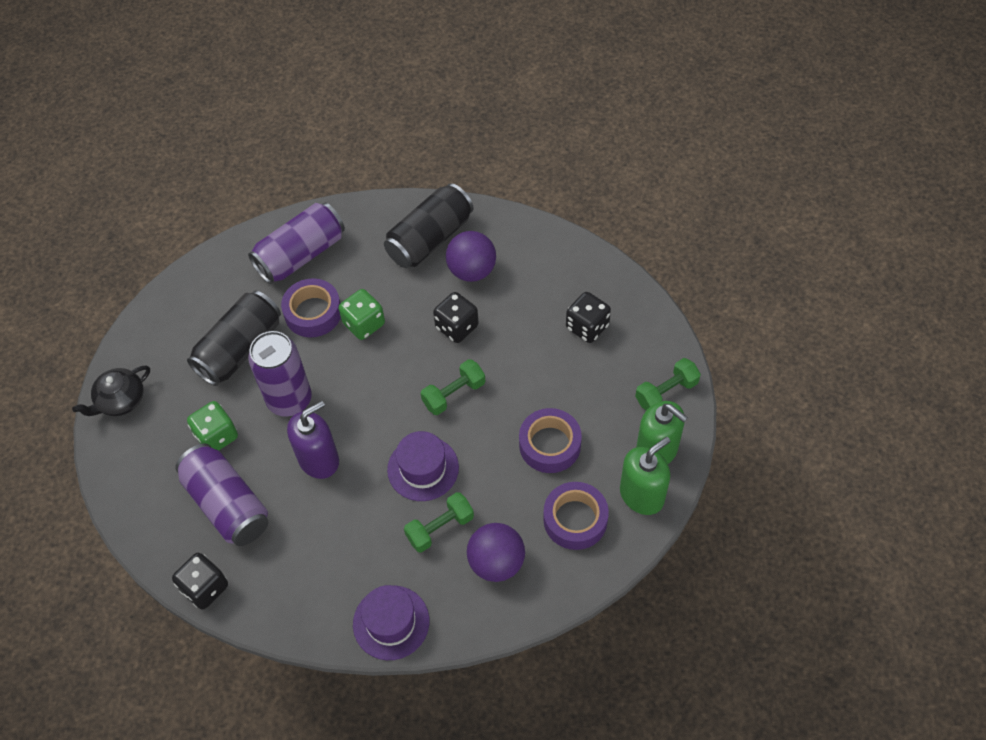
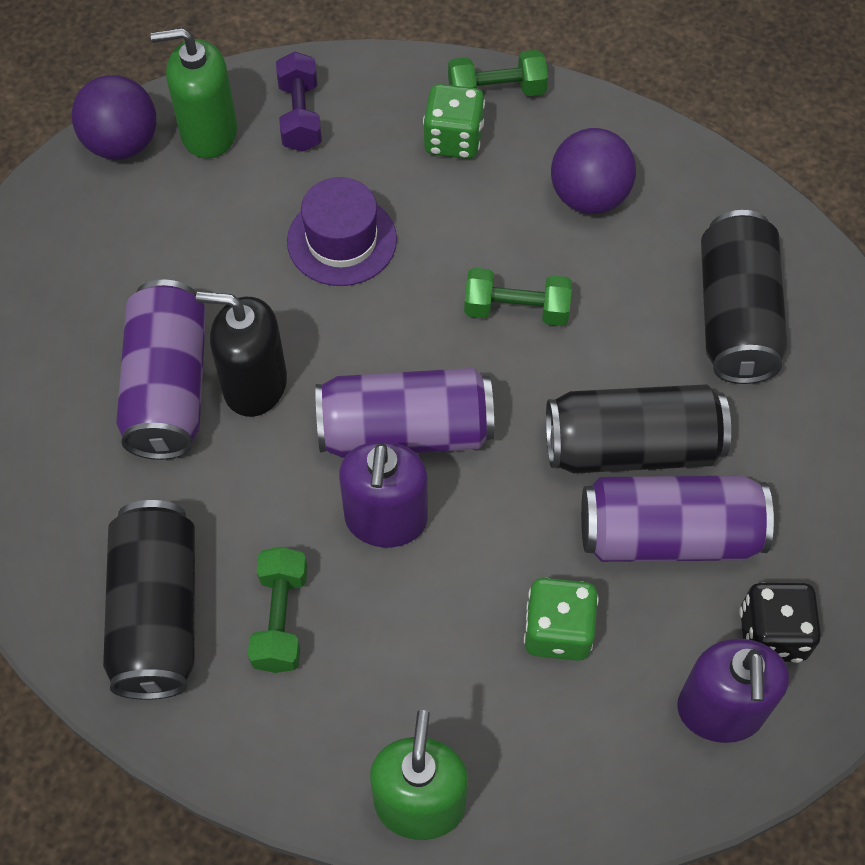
black can: 2 -> 3
black dice: 3 -> 1
black soap dispenser: 0 -> 1
black teapot: 1 -> 0
purple dumbbell: 0 -> 1
purple hat: 2 -> 1
purple soap dispenser: 1 -> 2
purple tape: 3 -> 0

